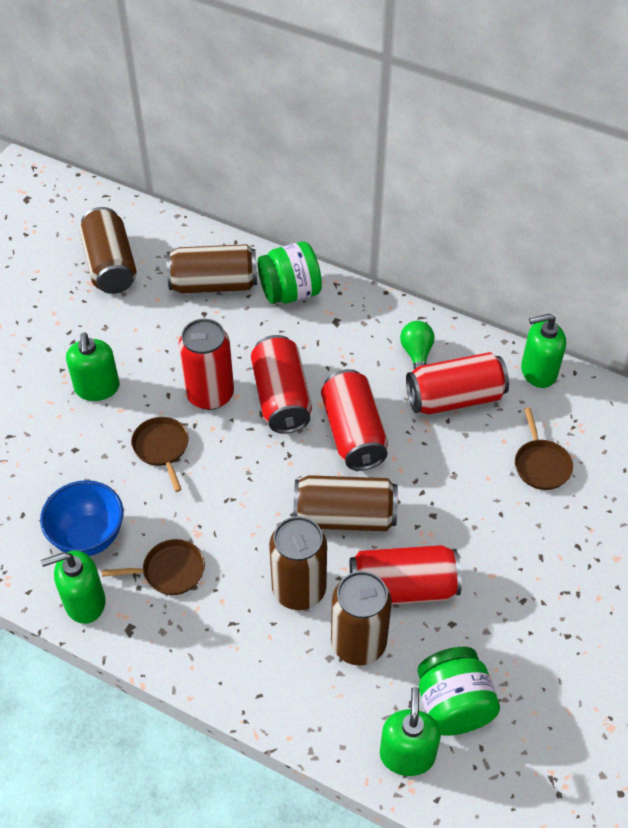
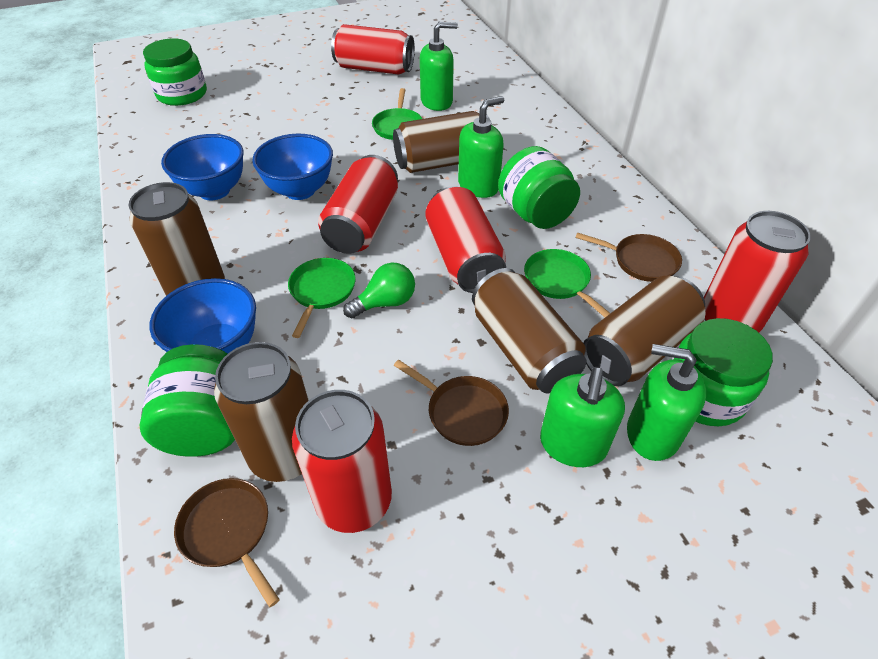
blue bowl: 1 -> 3
green jar: 2 -> 4
green pan: 0 -> 3

